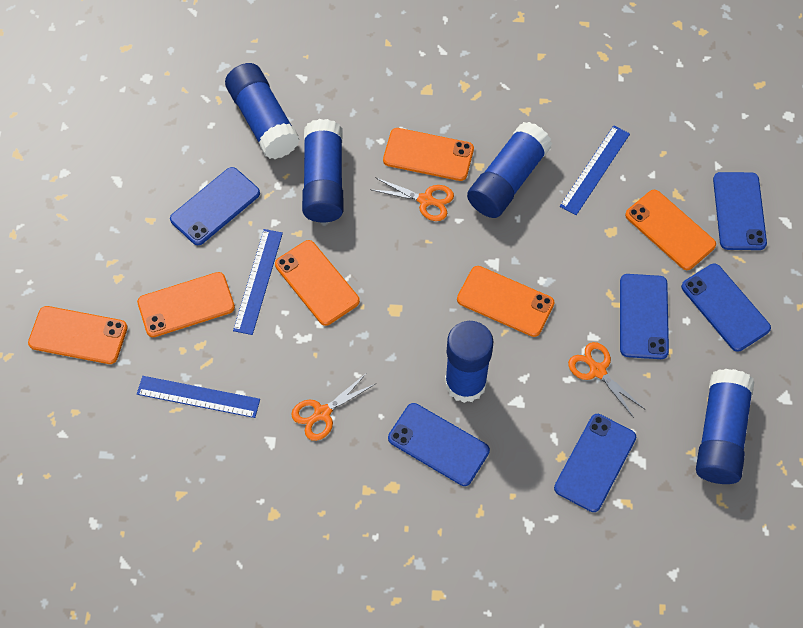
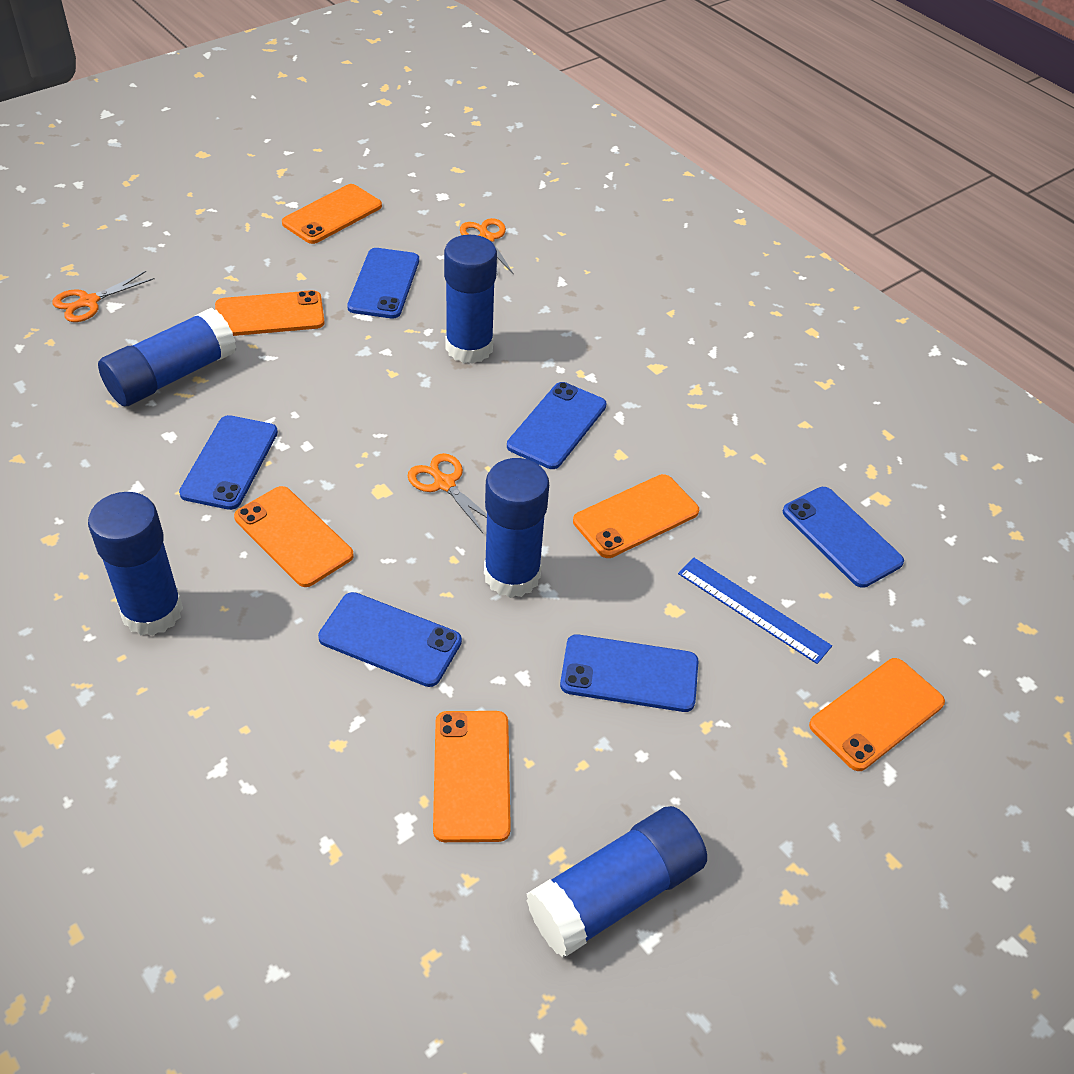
blue ruler: 3 -> 1

